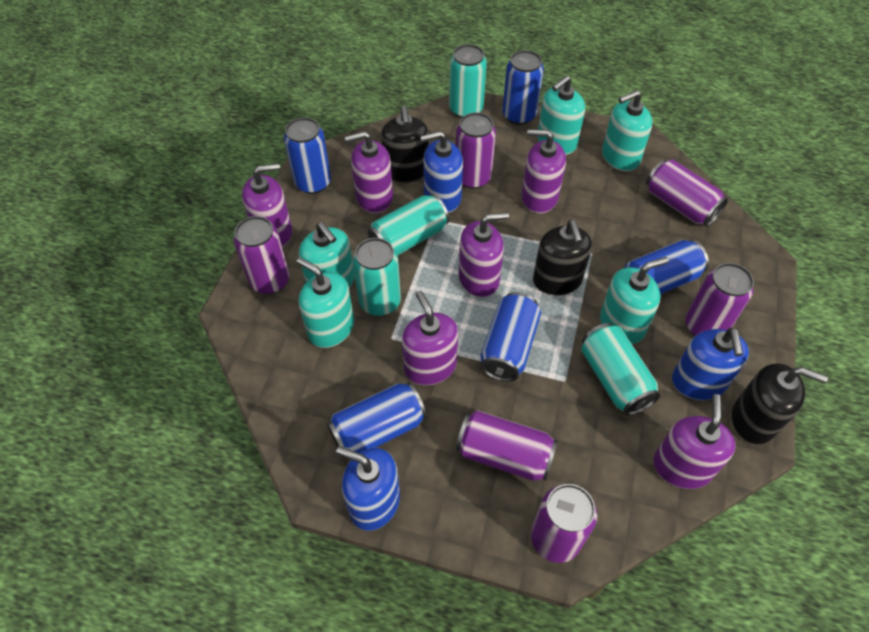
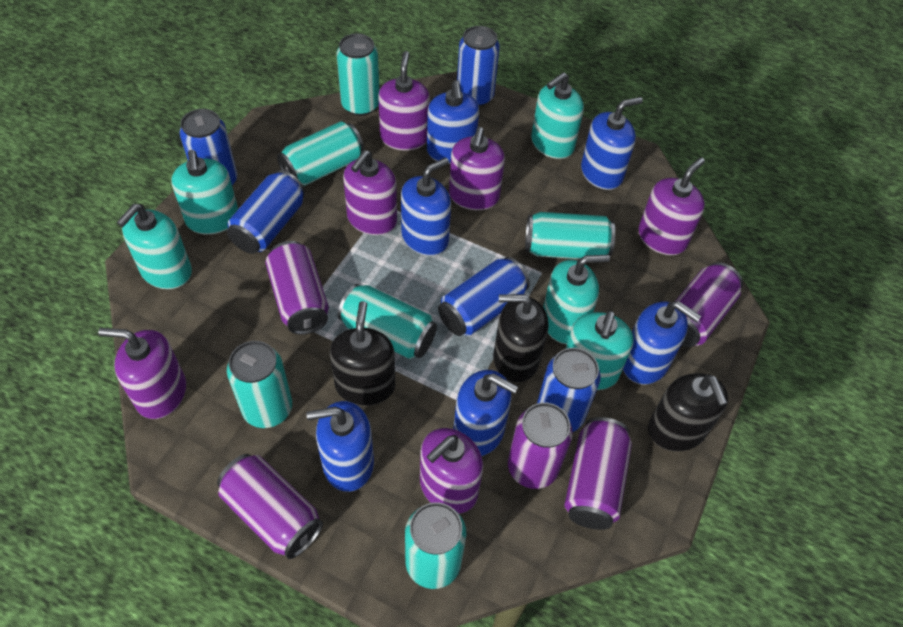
blue soap dispenser: 3 -> 6
purple can: 6 -> 5
turquoise can: 4 -> 6

